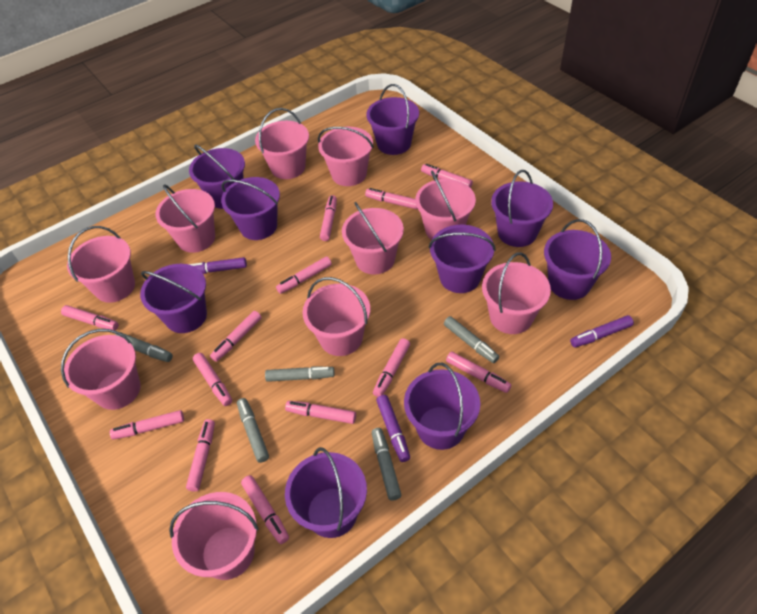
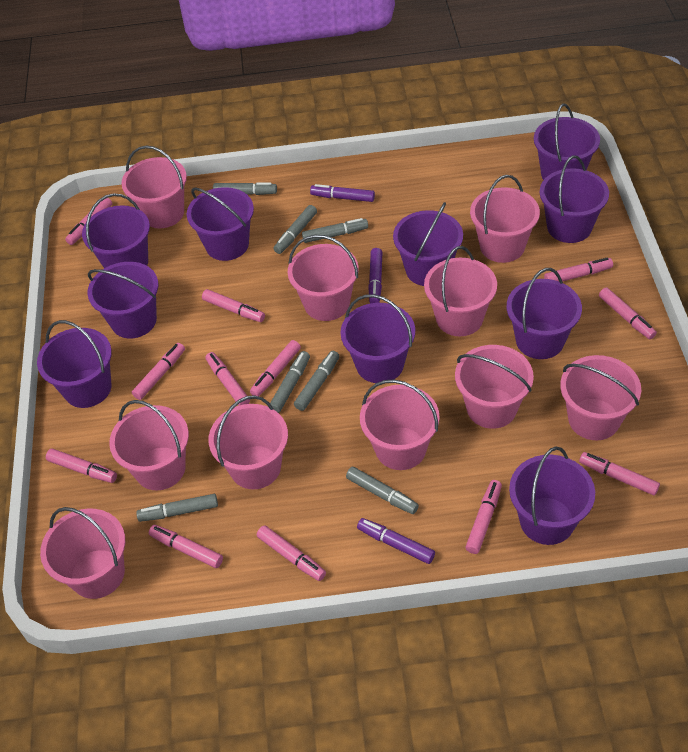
grey marker: 5 -> 7
pink marker: 13 -> 12
purple bucket: 9 -> 10

